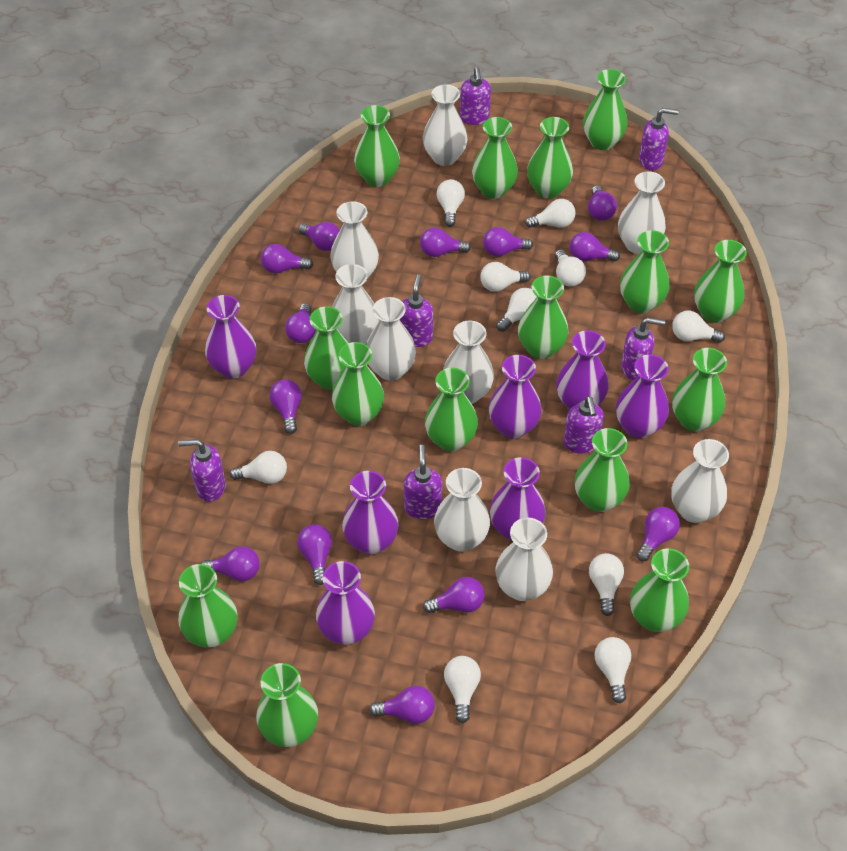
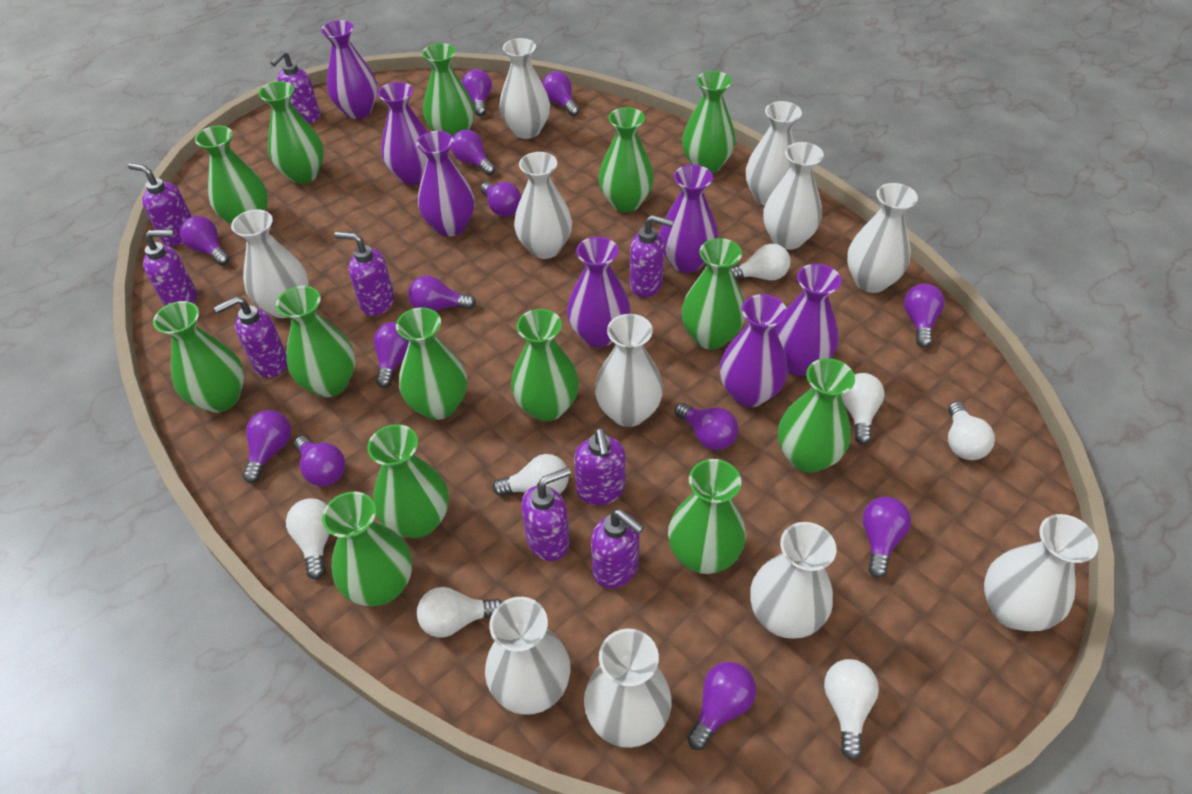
green vase: 15 -> 14
purple soap dispenser: 7 -> 9
white light bulb: 10 -> 7
white vase: 9 -> 11

